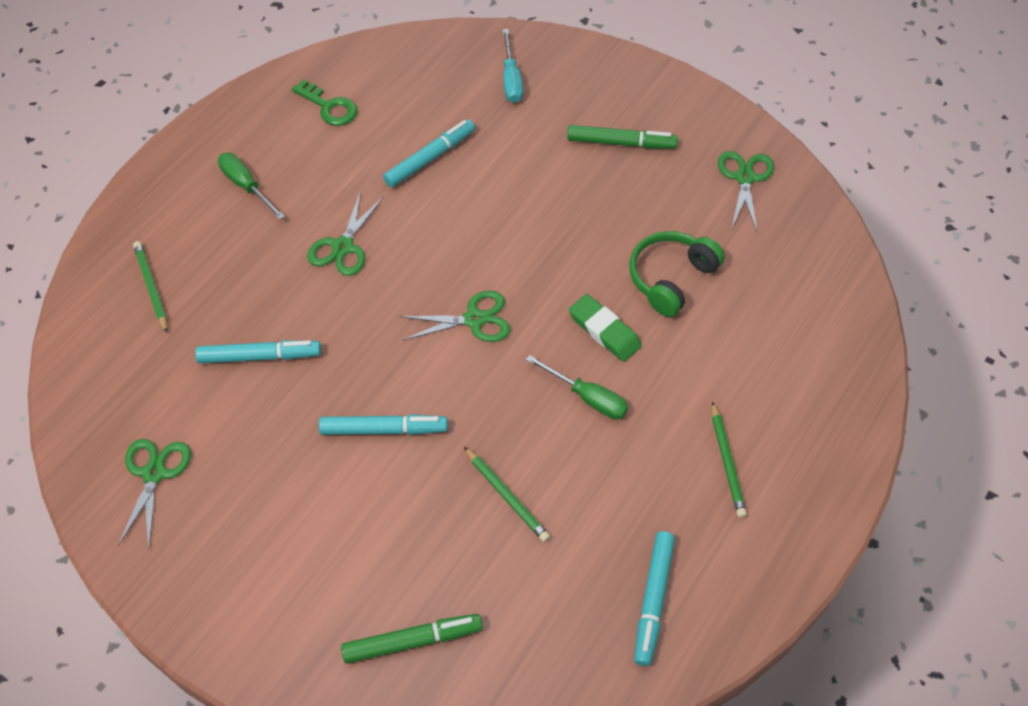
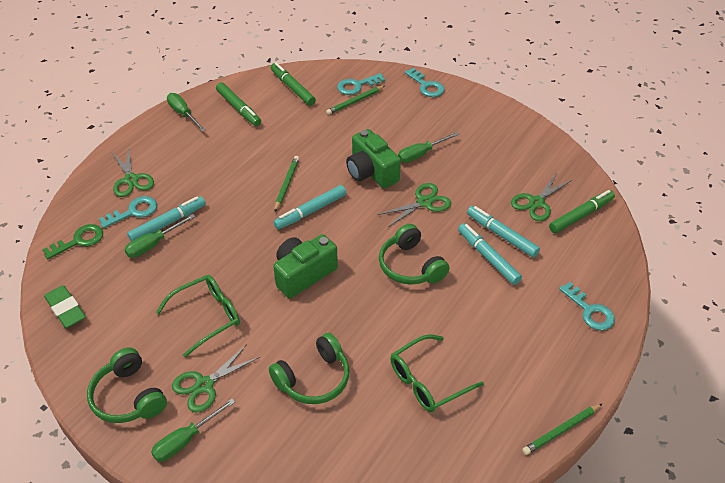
green camera: 0 -> 2
green glasses: 0 -> 2
green headphones: 1 -> 3
green marker: 2 -> 3
green screwdriver: 2 -> 4
turquoise key: 0 -> 4
turquoise screwdriver: 1 -> 0

